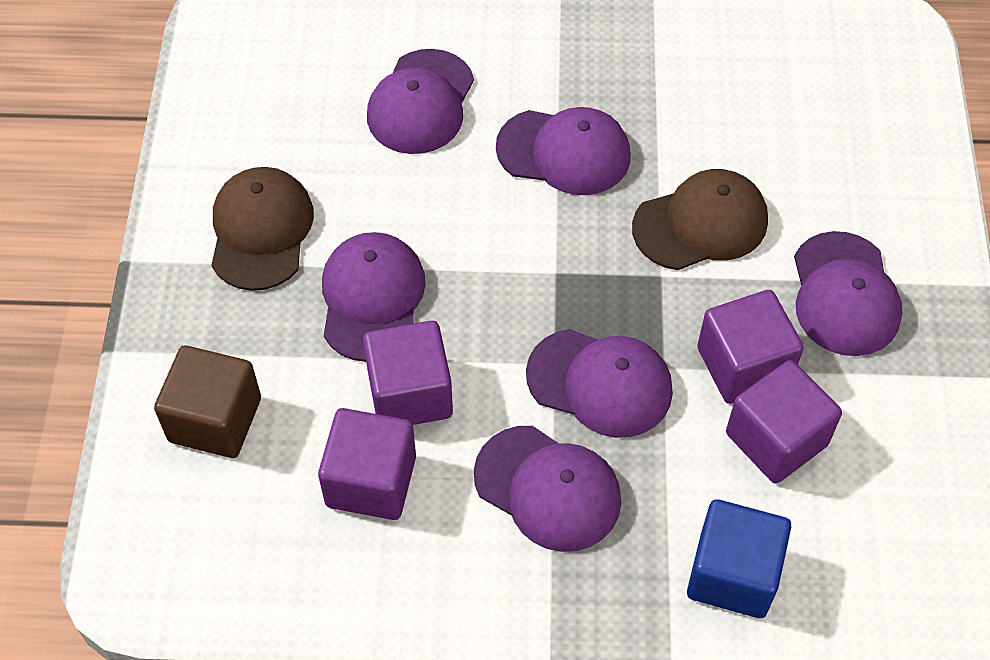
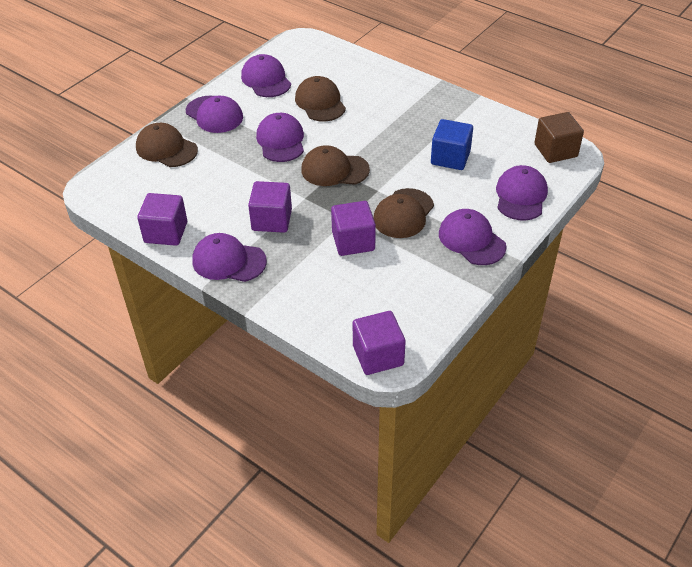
brown cap: 2 -> 4

